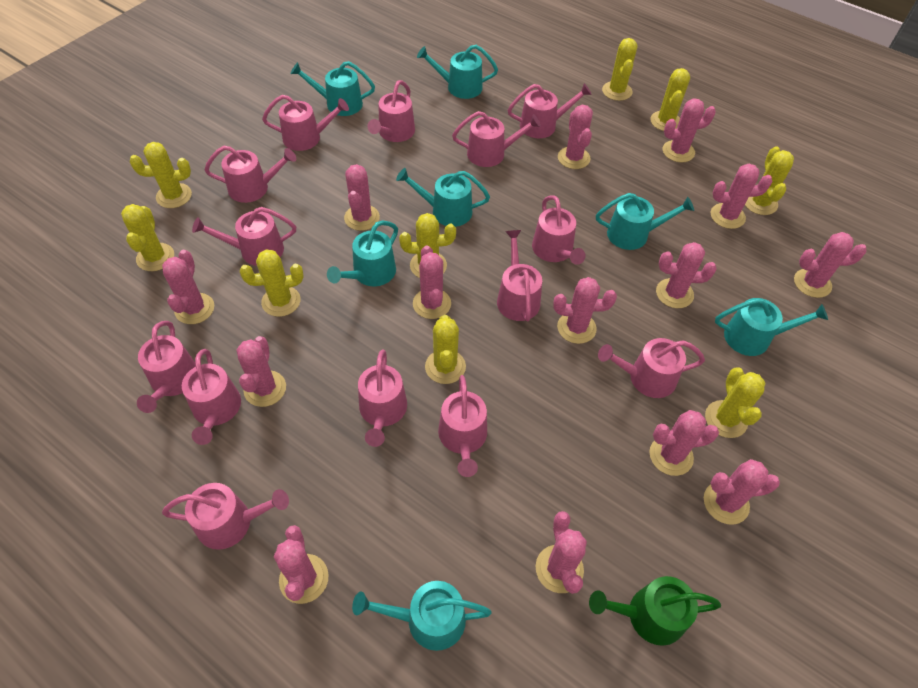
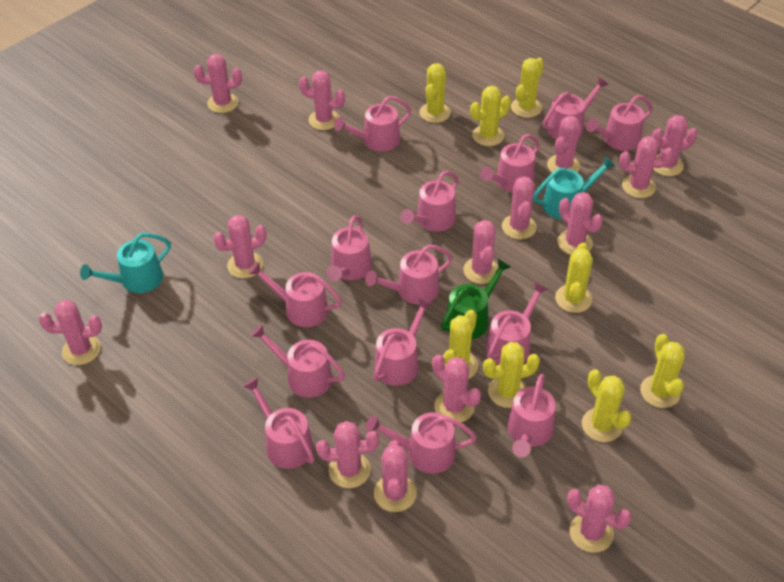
turquoise watering can: 7 -> 2
yellow cactus: 9 -> 8

